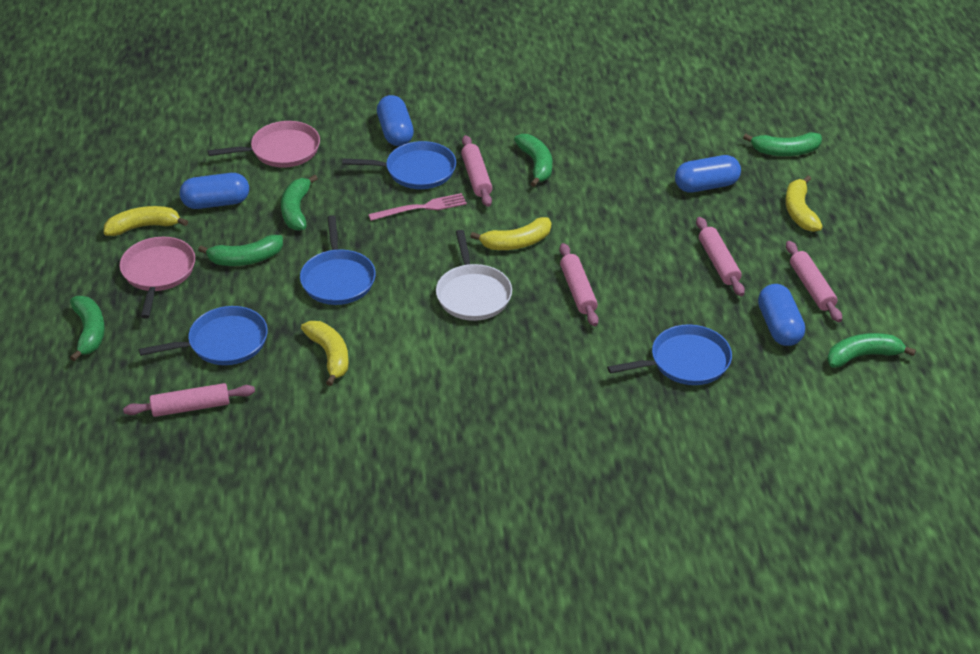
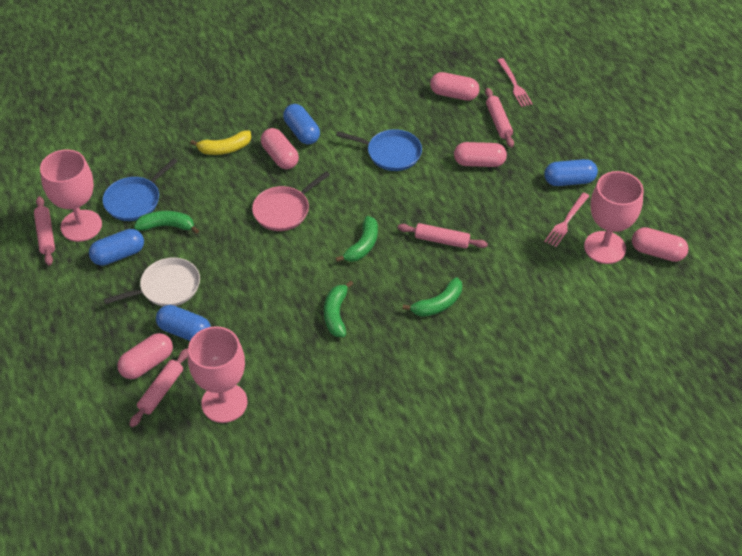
blue pan: 4 -> 2
green banana: 6 -> 4
pink capsule: 0 -> 5
pink fork: 1 -> 2
pink goblet: 0 -> 3
pink pan: 2 -> 1
pink rolling pin: 5 -> 4
yellow banana: 4 -> 1

